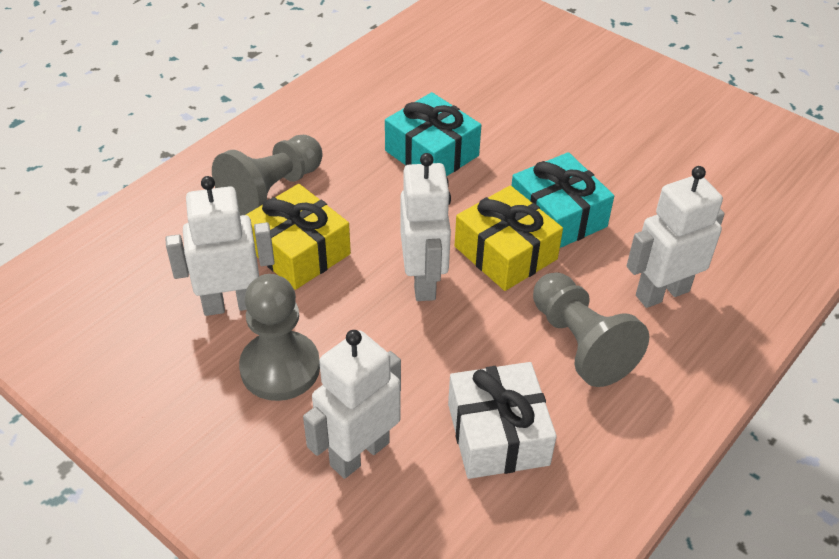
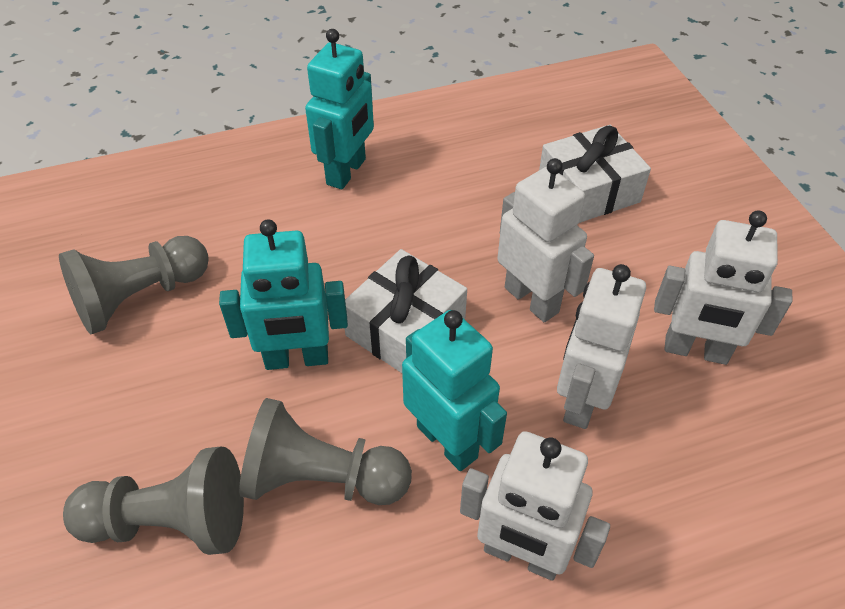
turquoise gift: 2 -> 0
turquoise robot: 0 -> 3
white gift: 1 -> 2
yellow gift: 2 -> 0

